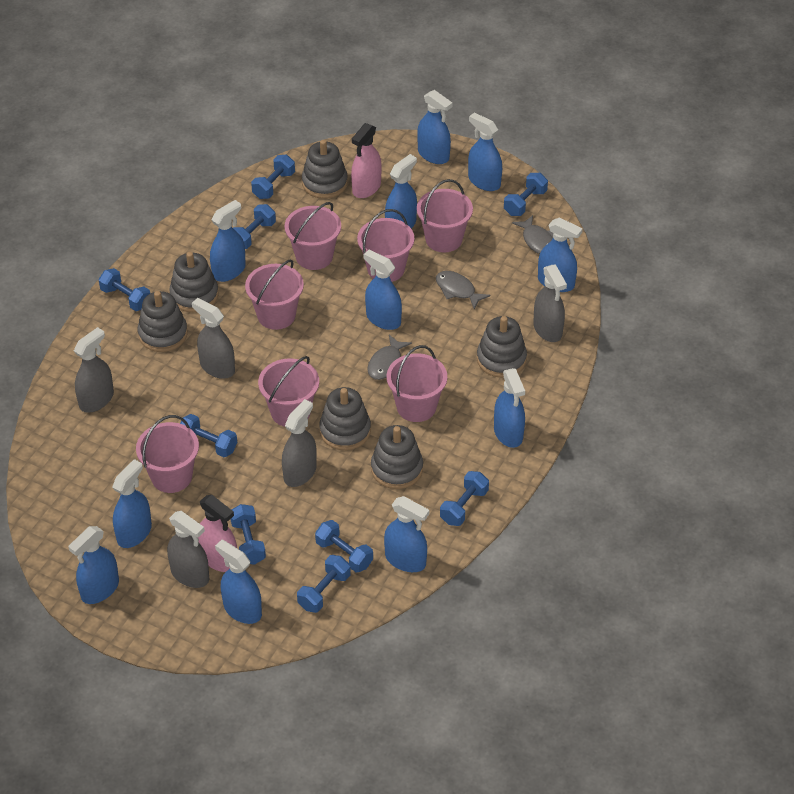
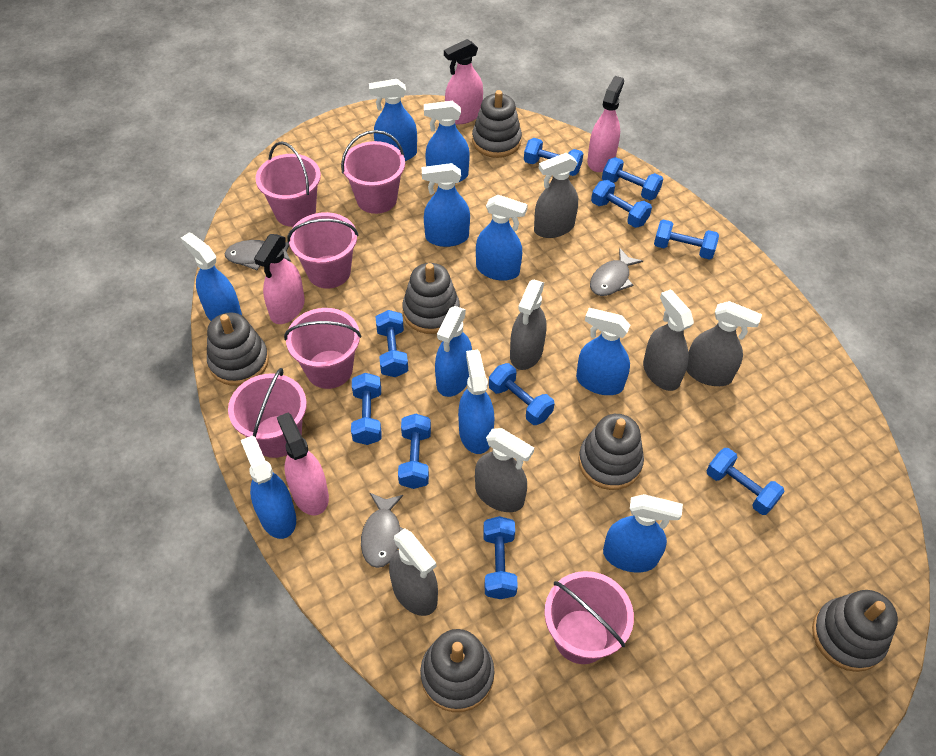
blue dumbbell: 9 -> 10
blue spray bottle: 11 -> 10
grey spray bottle: 5 -> 6
pink bucket: 7 -> 6
pink spray bottle: 2 -> 4

